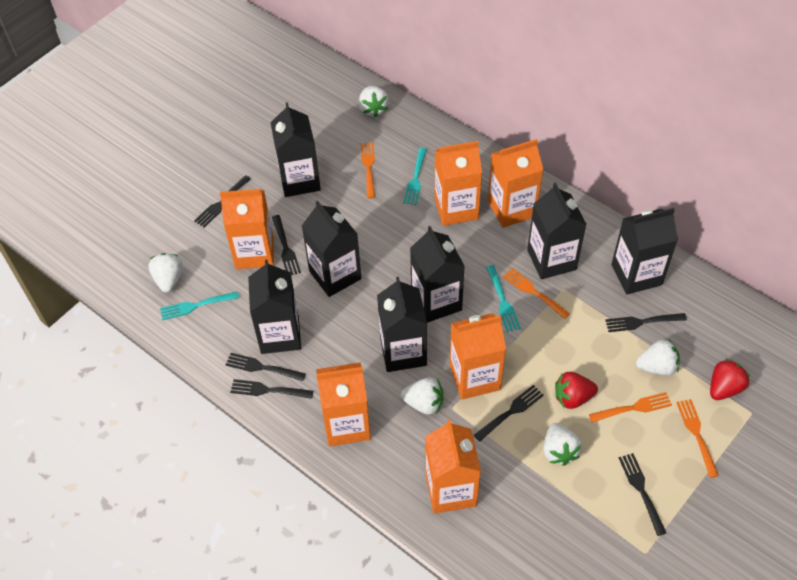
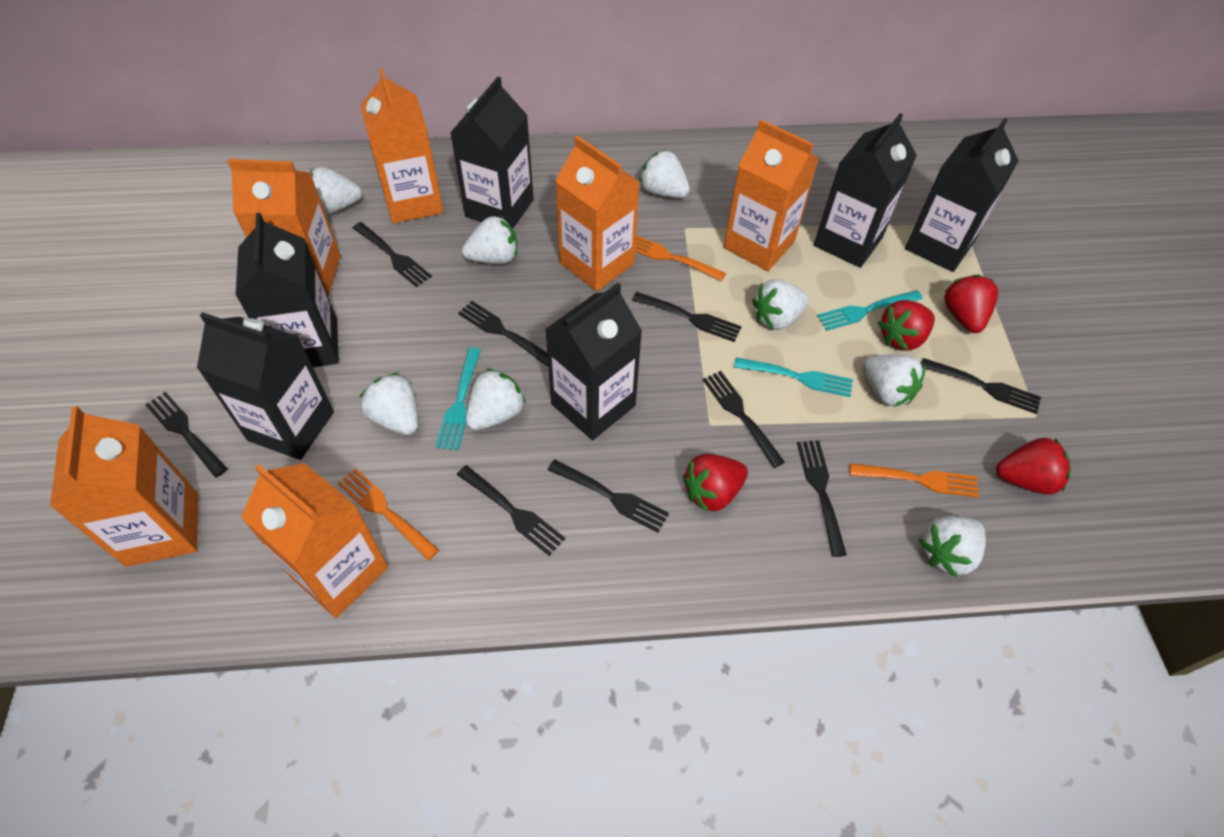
black carton: 7 -> 6
black fork: 7 -> 9
orange fork: 4 -> 3
red strawberry: 2 -> 4
white strawberry: 5 -> 8

